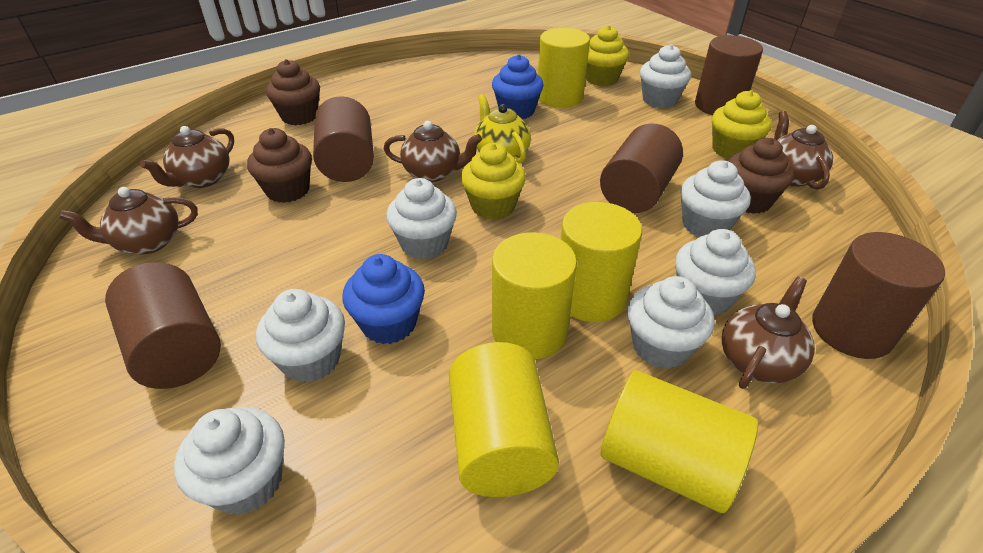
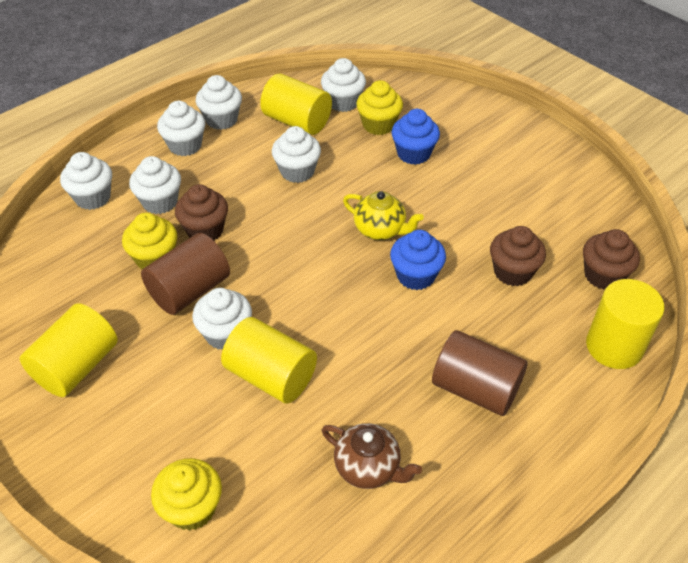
brown cylinder: 5 -> 2
brown teapot: 5 -> 1
yellow cylinder: 5 -> 4

